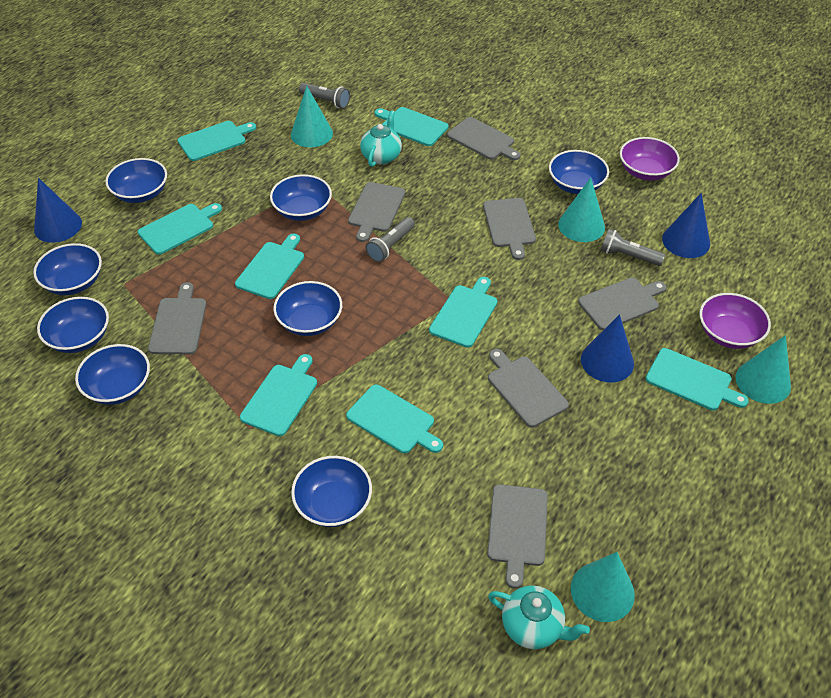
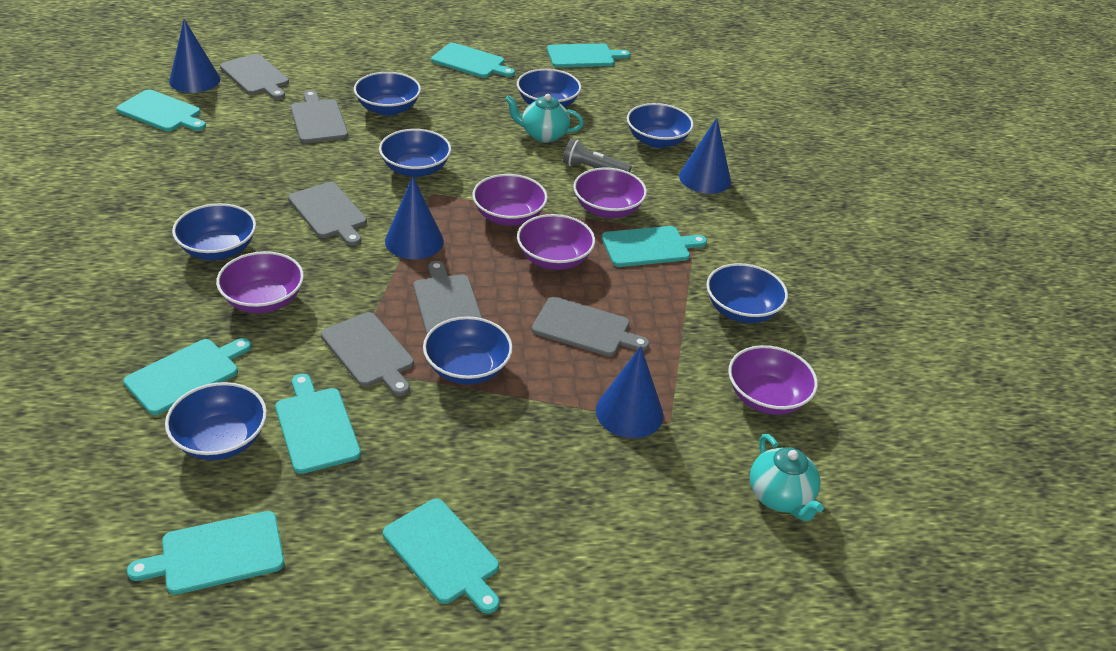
blue cone: 3 -> 4
grey cutting board: 7 -> 6
grey flashlight: 3 -> 1
purple bowl: 2 -> 5
turquoise cone: 4 -> 0

